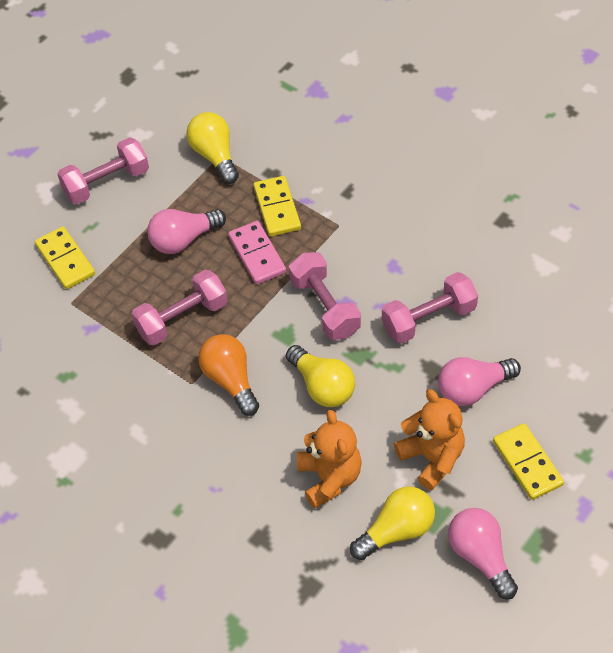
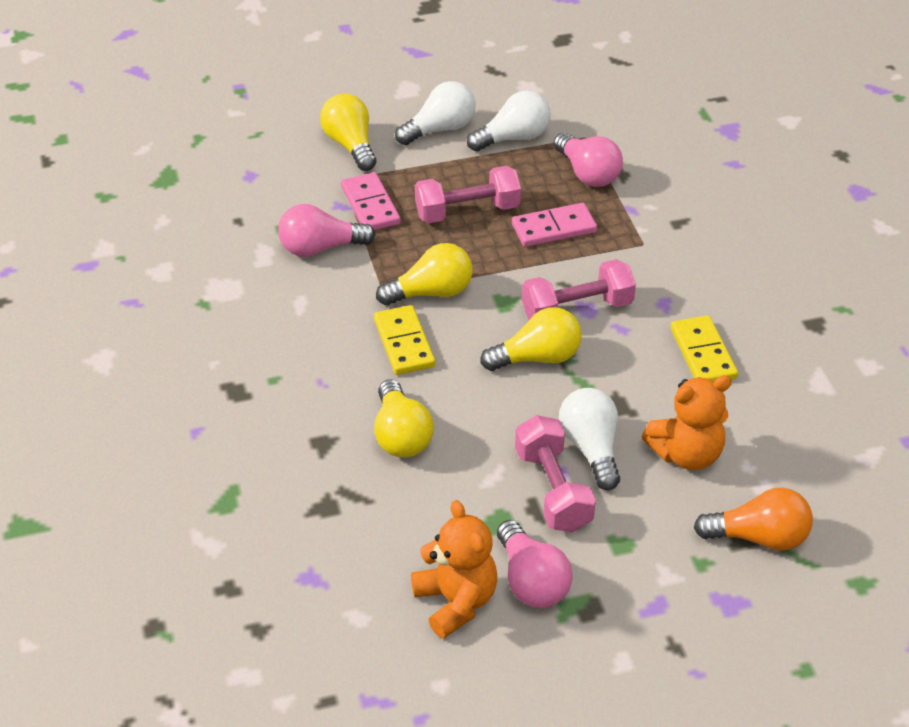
pink domino: 1 -> 2
pink dumbbell: 4 -> 3
white light bulb: 0 -> 3
yellow domino: 3 -> 2
yellow light bulb: 3 -> 4

